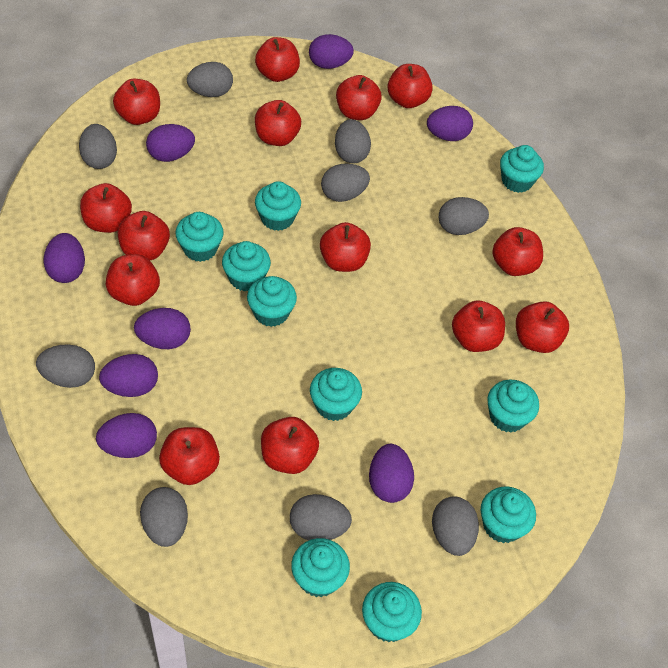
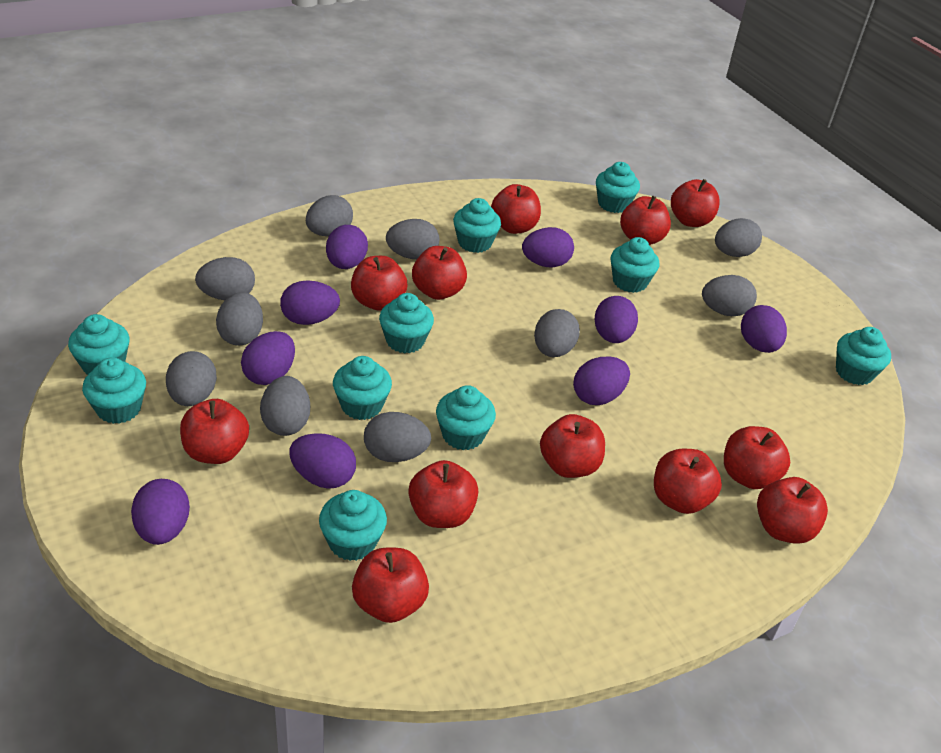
grey egg: 9 -> 10
purple egg: 8 -> 9
red apple: 14 -> 12

